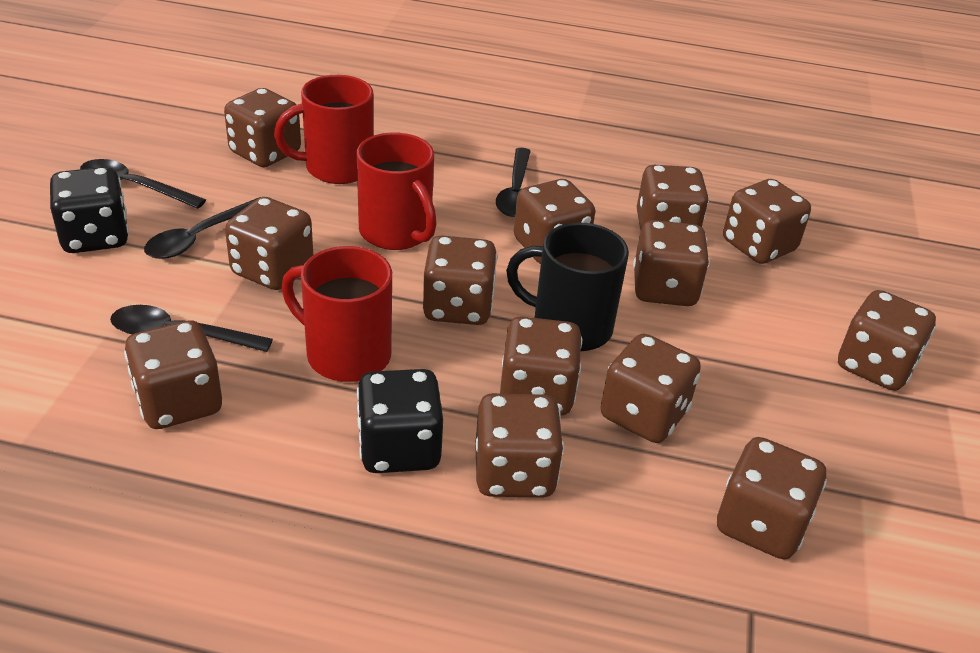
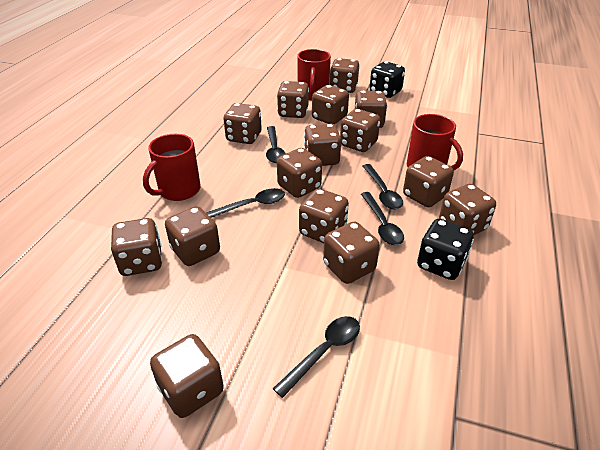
black mug: 1 -> 0
black spoon: 4 -> 5
brown dice: 13 -> 15

